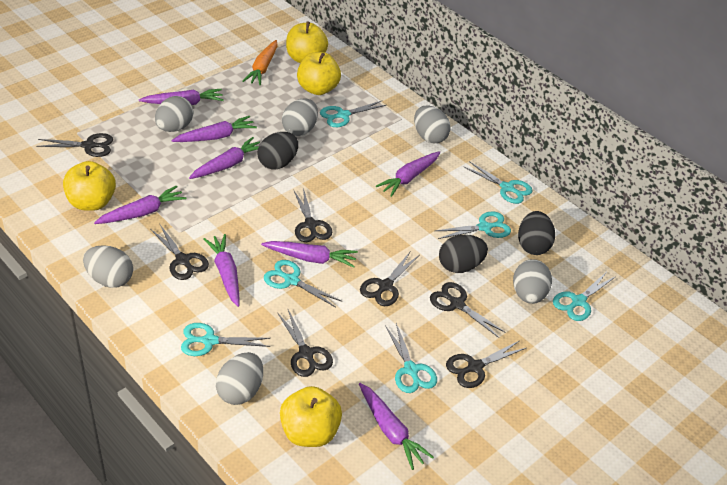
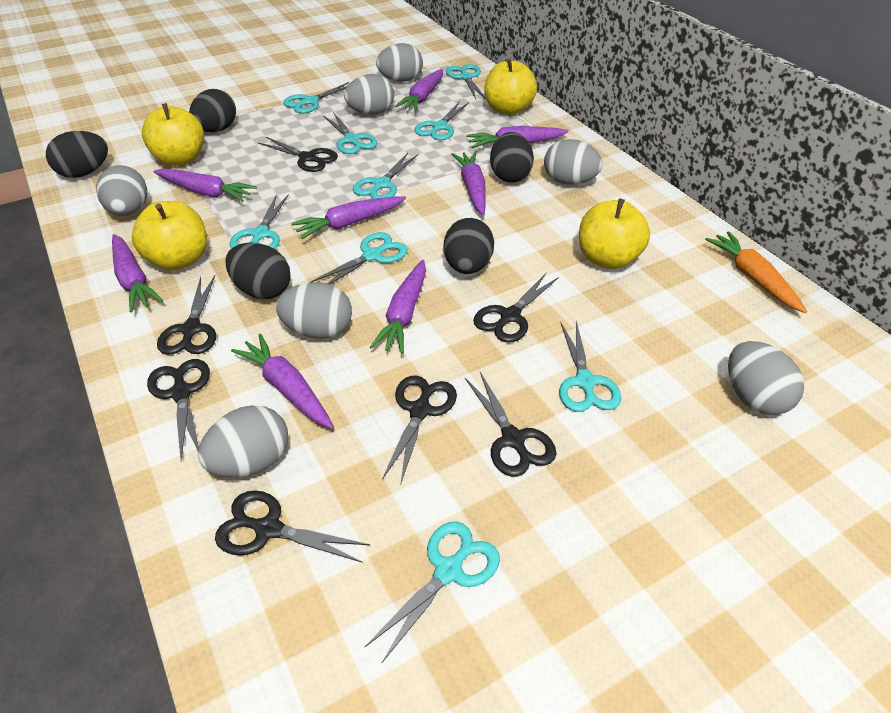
black egg: 3 -> 5
grey egg: 6 -> 7
turquoise scissors: 7 -> 9

